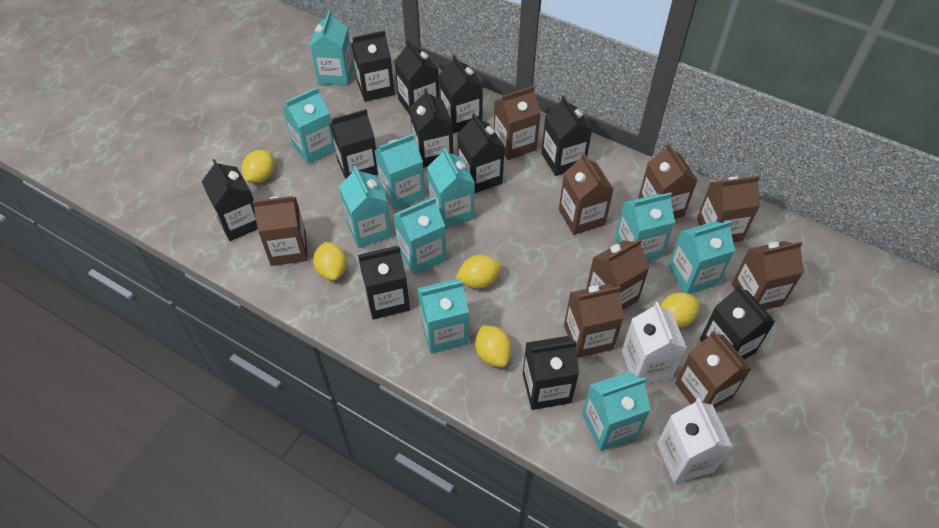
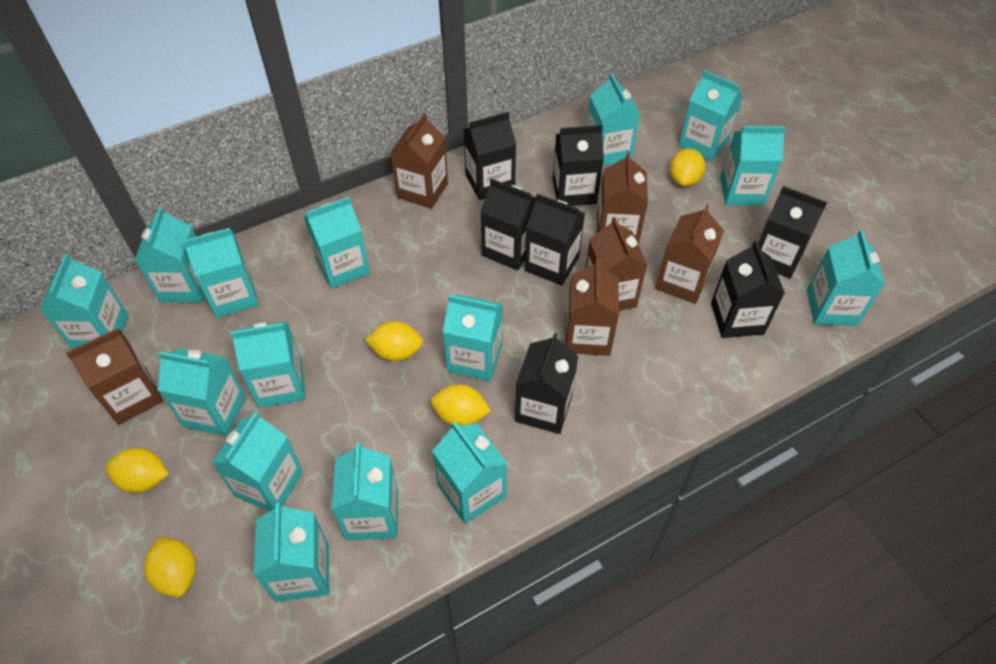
black carton: 11 -> 7
brown carton: 9 -> 6
turquoise carton: 10 -> 15
white carton: 2 -> 0

